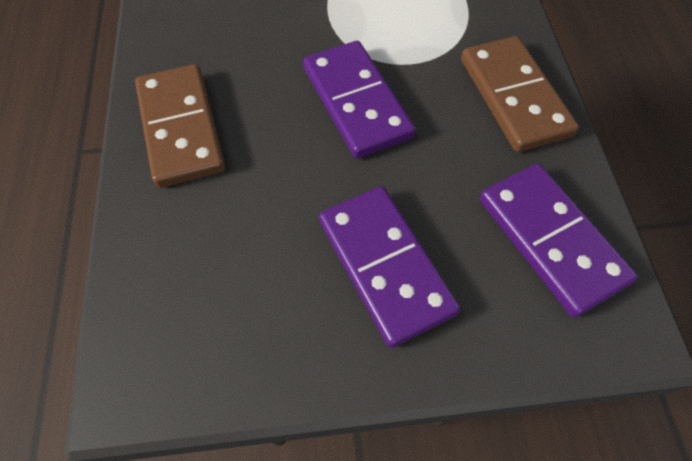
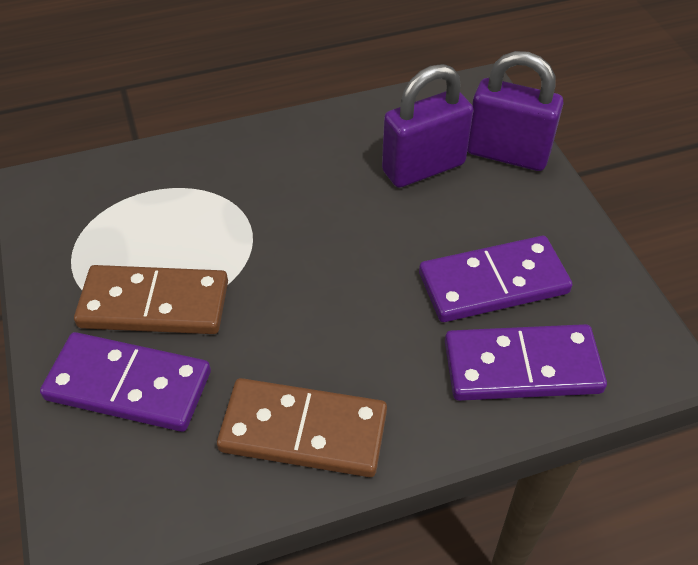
purple padlock: 0 -> 2

